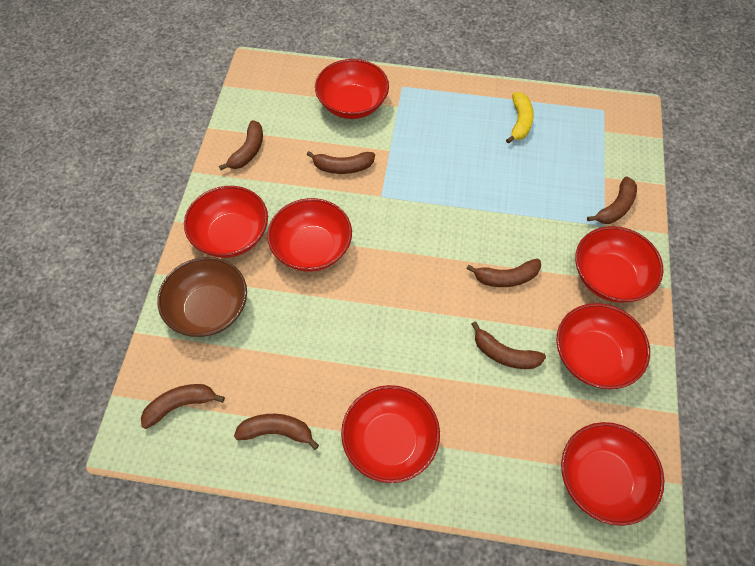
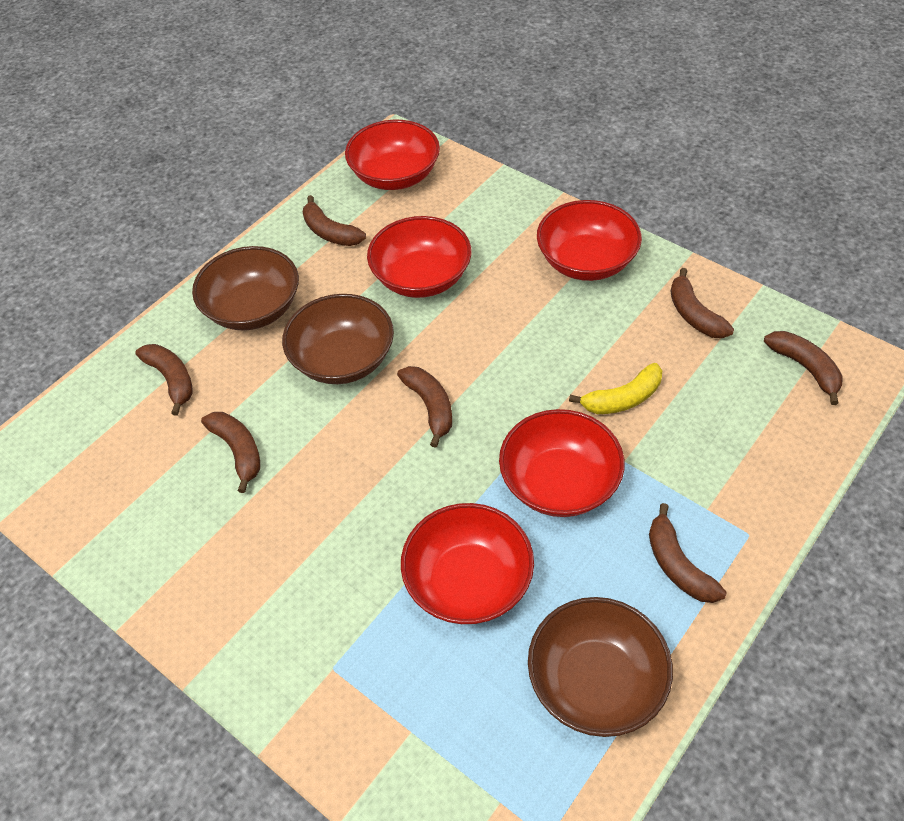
brown bowl: 1 -> 3
red bowl: 7 -> 5

